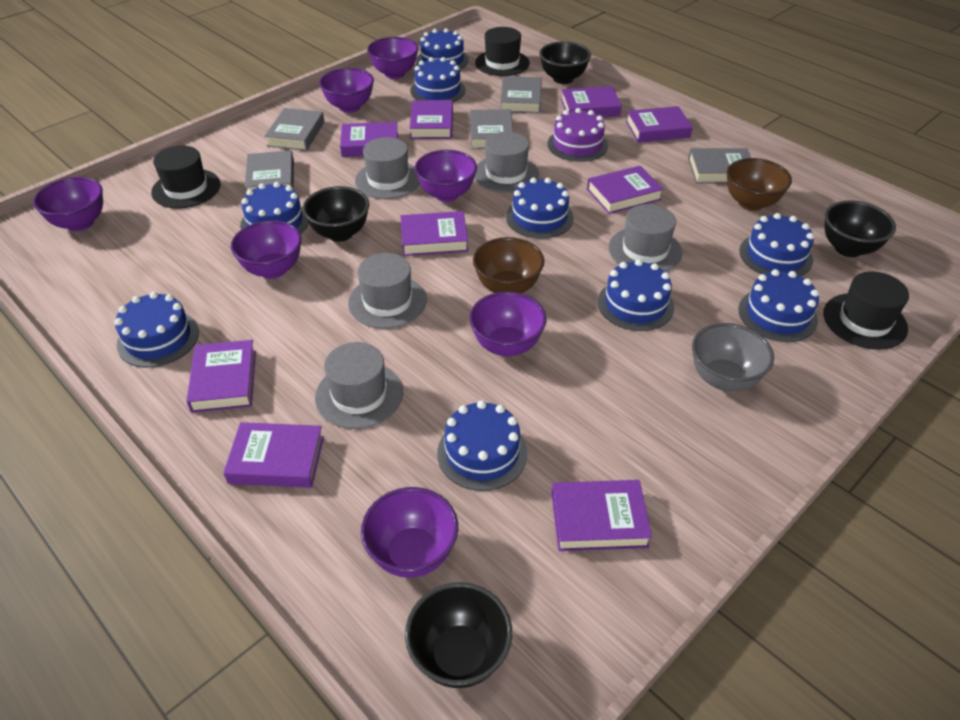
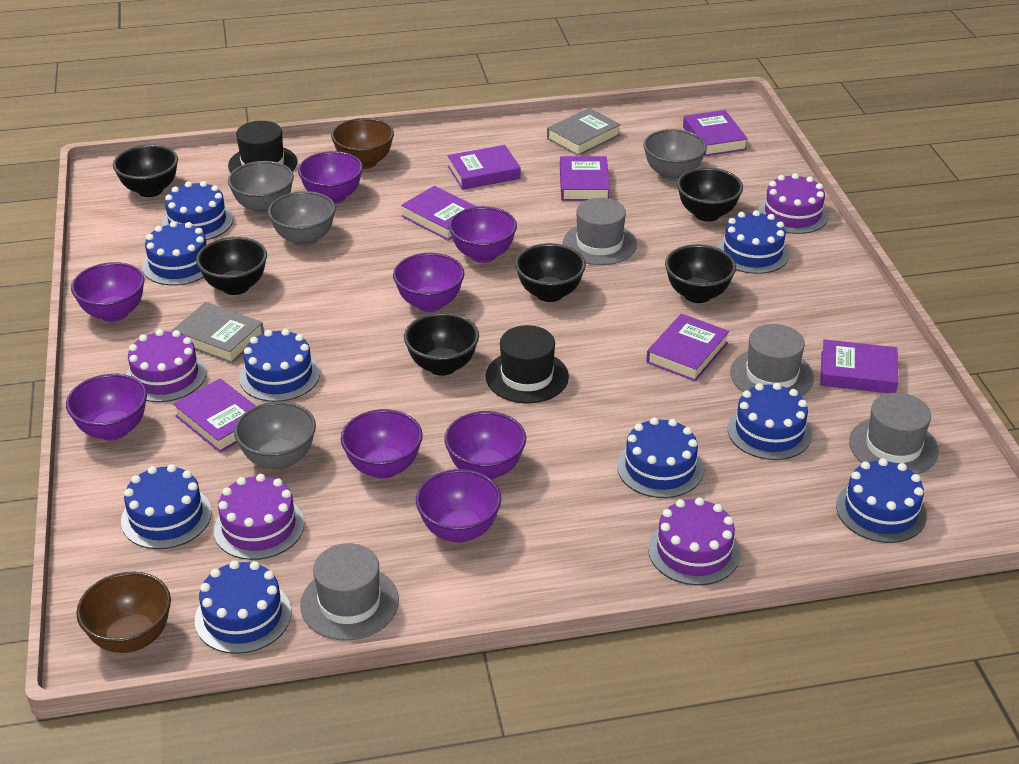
black bowl: 4 -> 6
black hat: 3 -> 2
grey book: 5 -> 2
grey bowl: 1 -> 4
grey hat: 5 -> 4
purple book: 9 -> 7
purple bowl: 7 -> 8
purple cake: 1 -> 4

